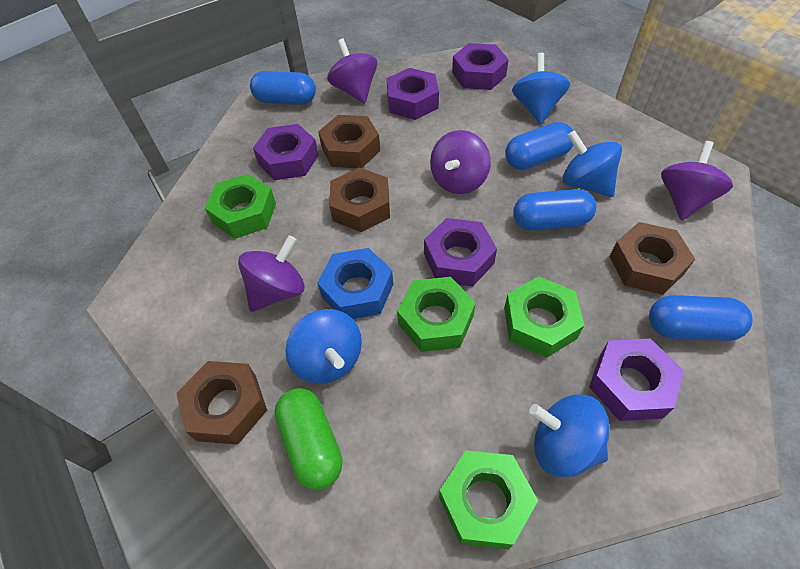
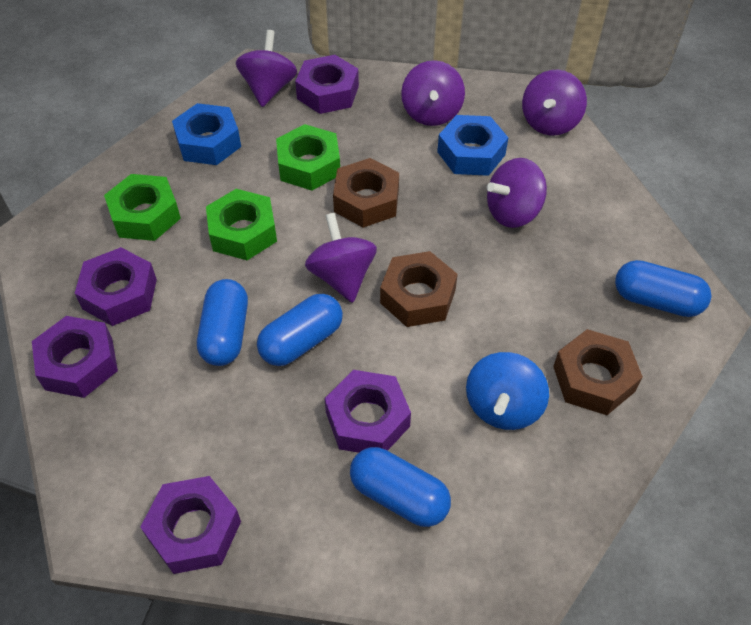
blue nut: 1 -> 2
blue spinning top: 4 -> 1
brown nut: 4 -> 3
green capsule: 1 -> 0
green nut: 4 -> 3
purple spinning top: 4 -> 5

